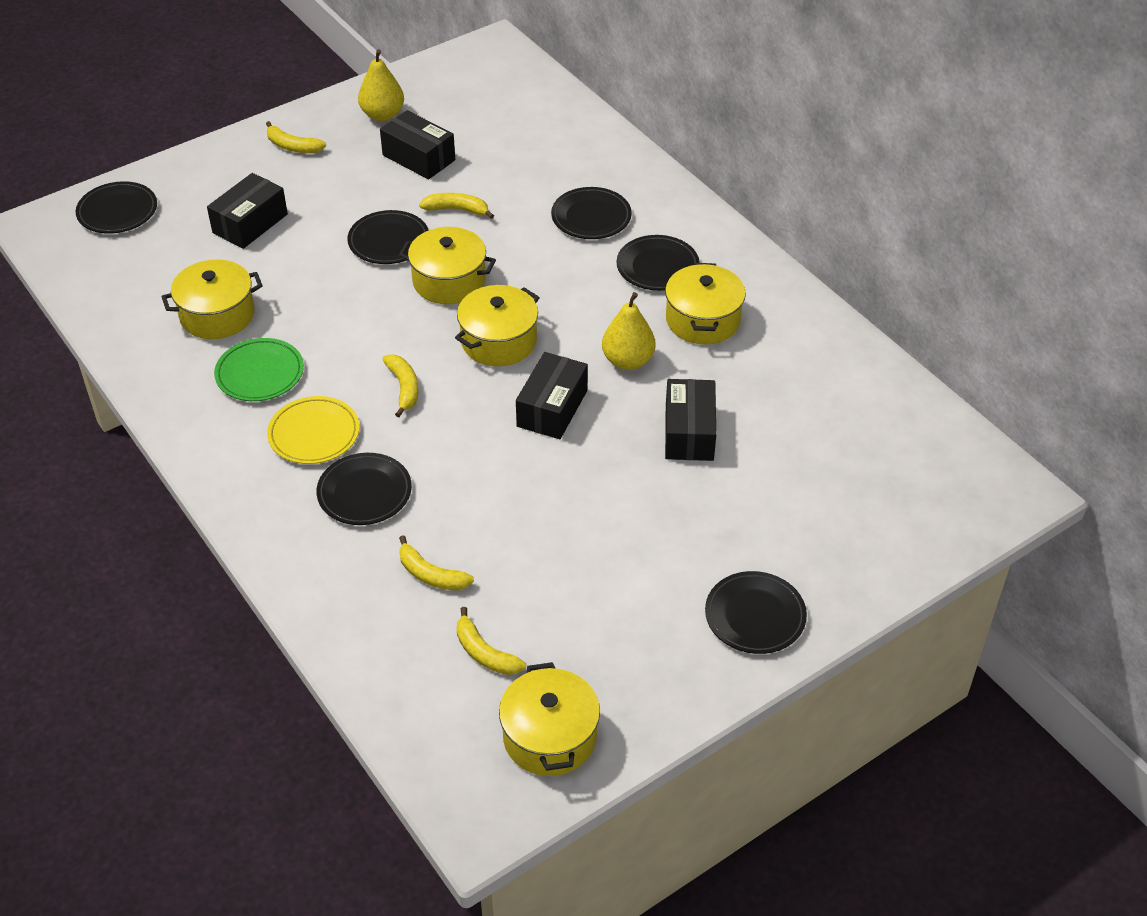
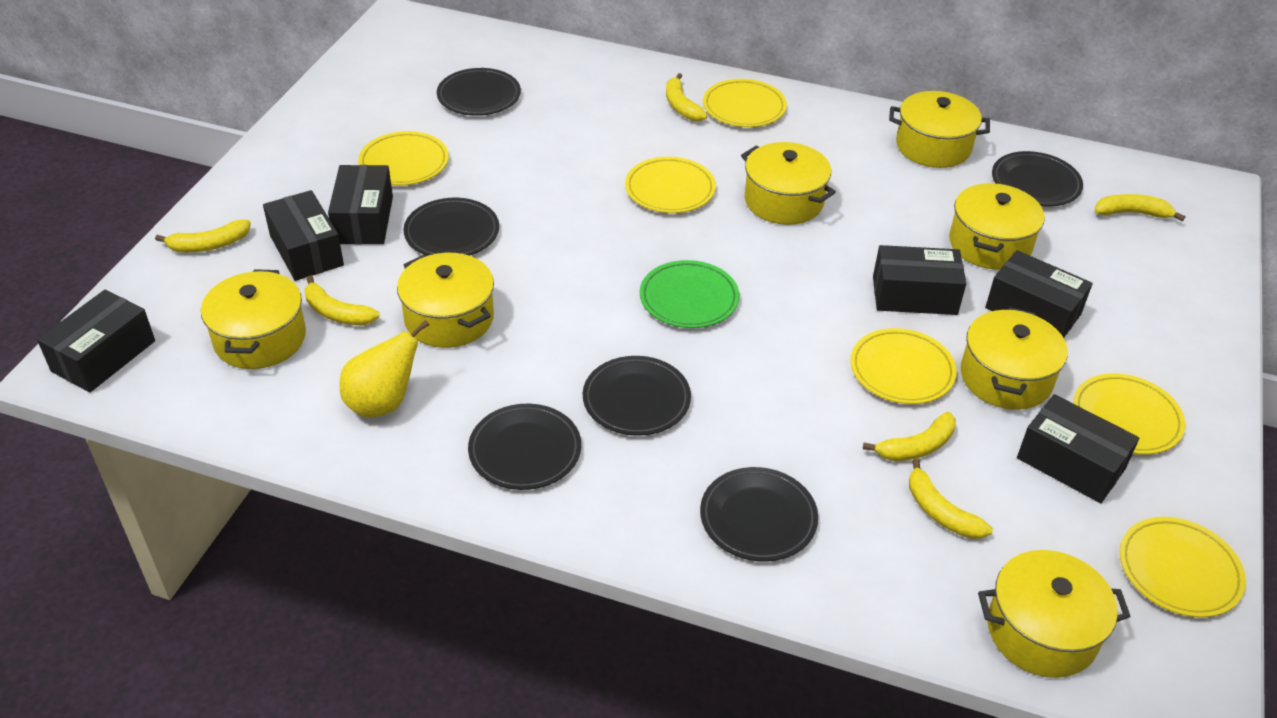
black box: 4 -> 6
yellow banana: 5 -> 6
yellow pear: 2 -> 1
yellow plate: 1 -> 6
yellow pot: 5 -> 7

